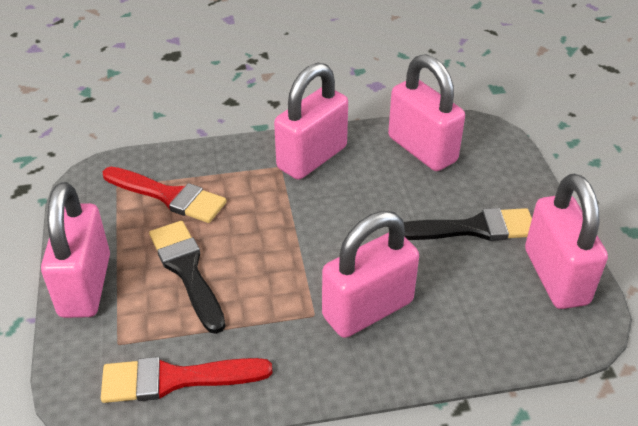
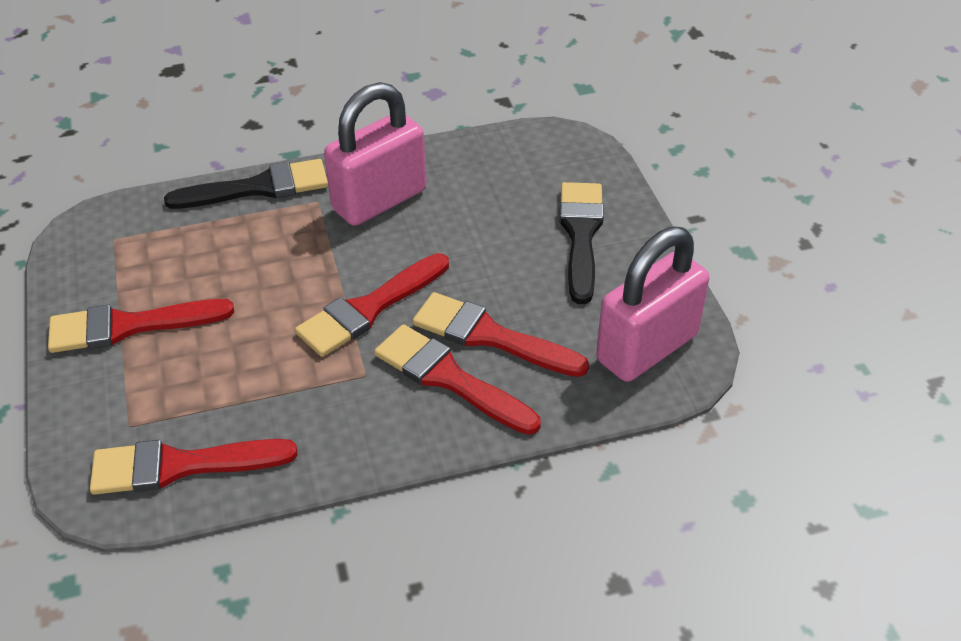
pink padlock: 5 -> 2
red brush: 2 -> 5

